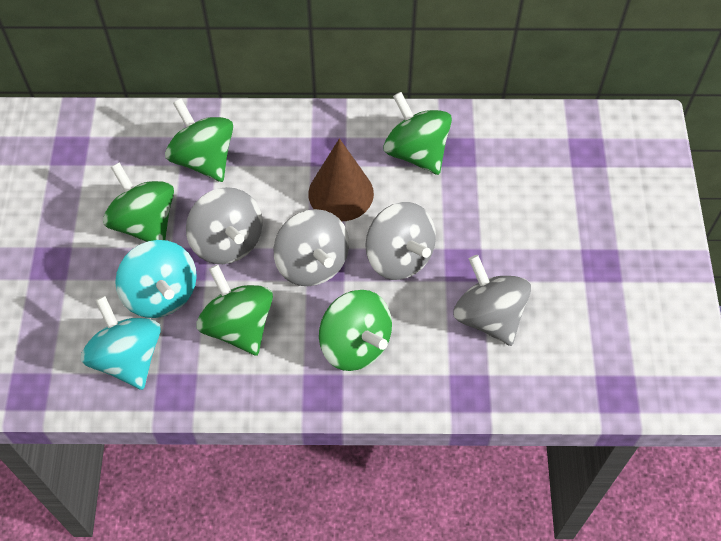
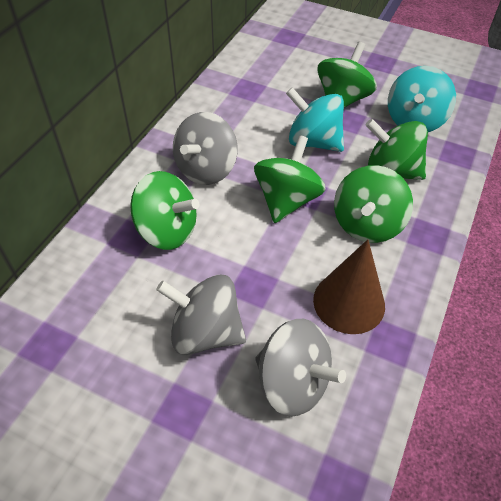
grey spinning top: 4 -> 3

